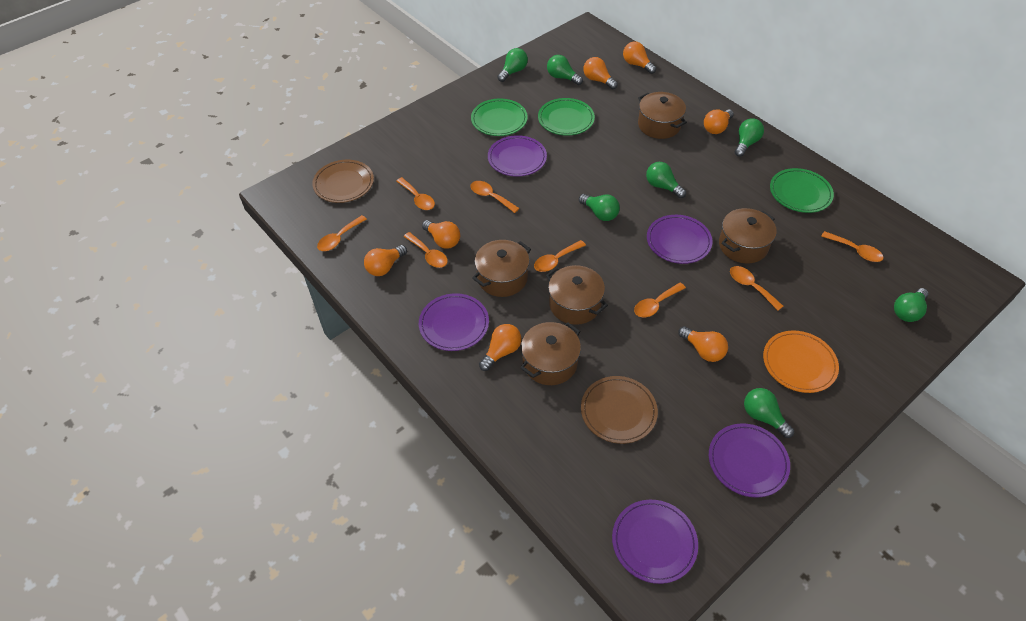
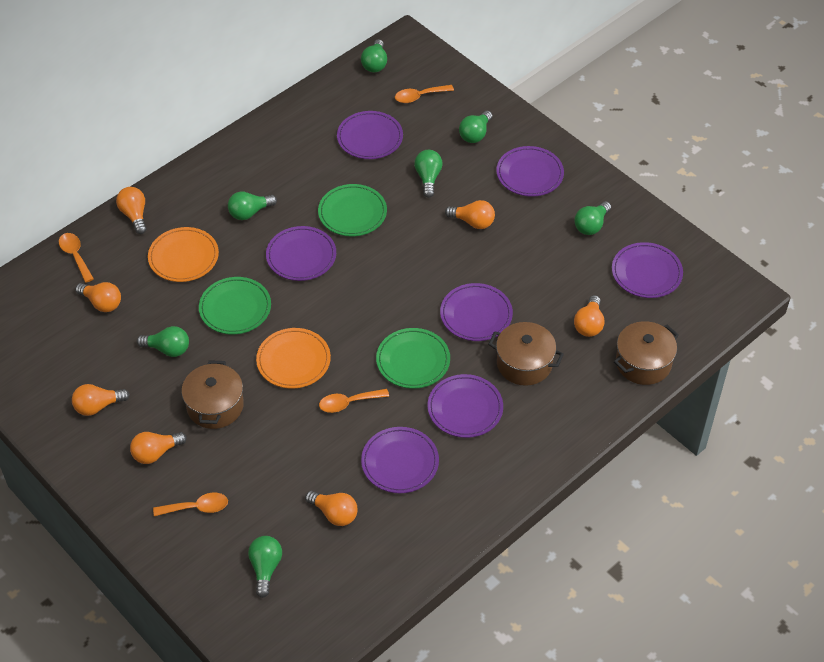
brown plate: 2 -> 0
brown pot: 5 -> 3
orange plate: 1 -> 2
orange spoon: 8 -> 4
purple plate: 5 -> 7

